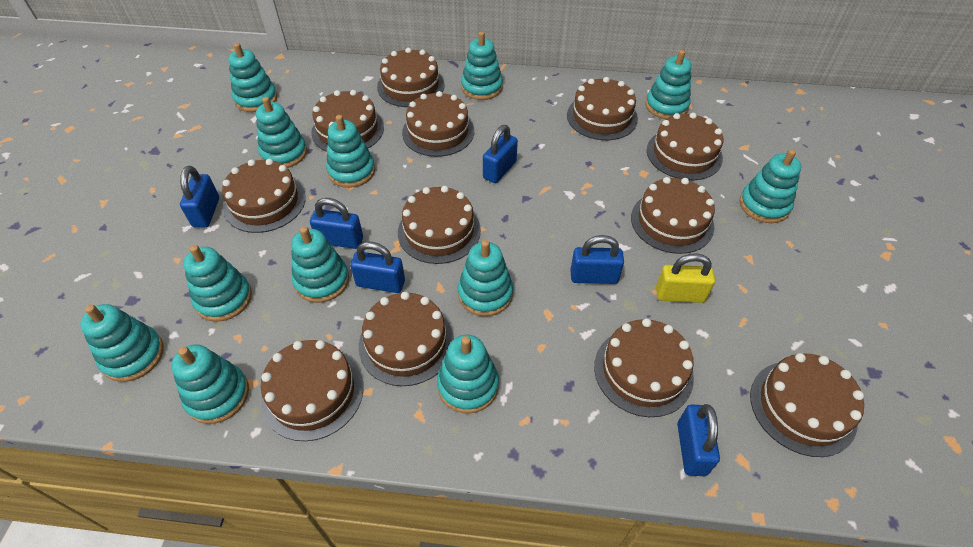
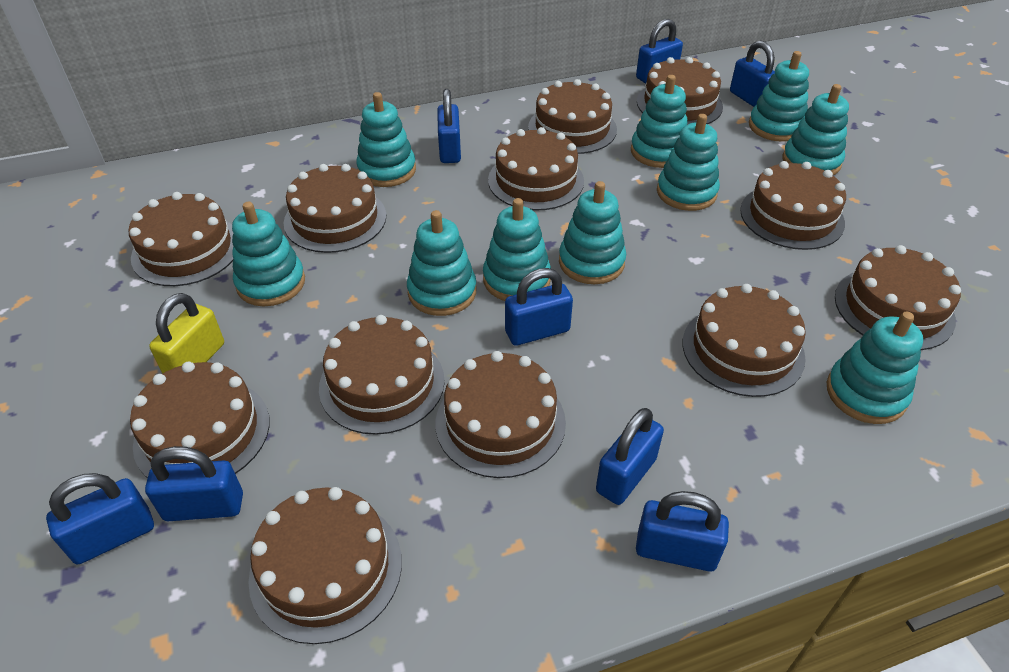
blue padlock: 6 -> 8
turquoise stacking toy: 12 -> 10

